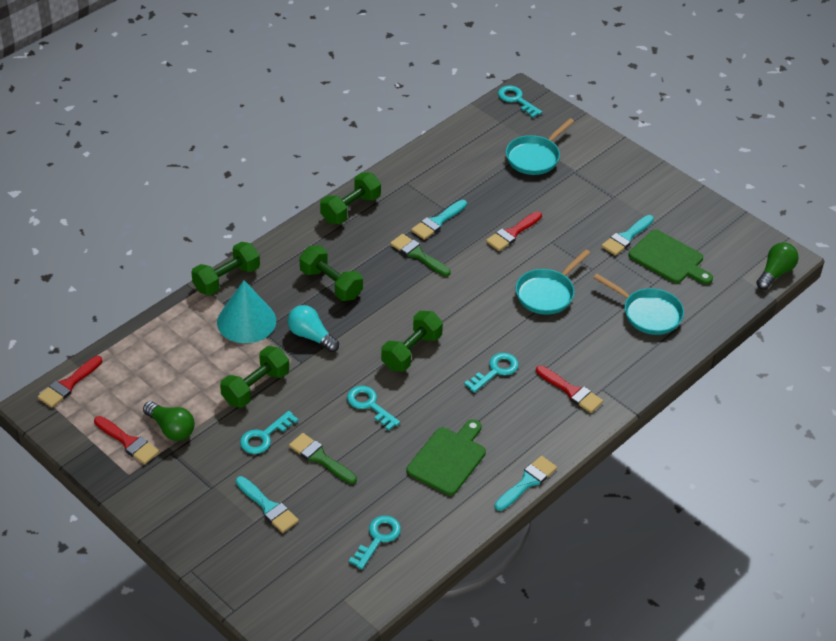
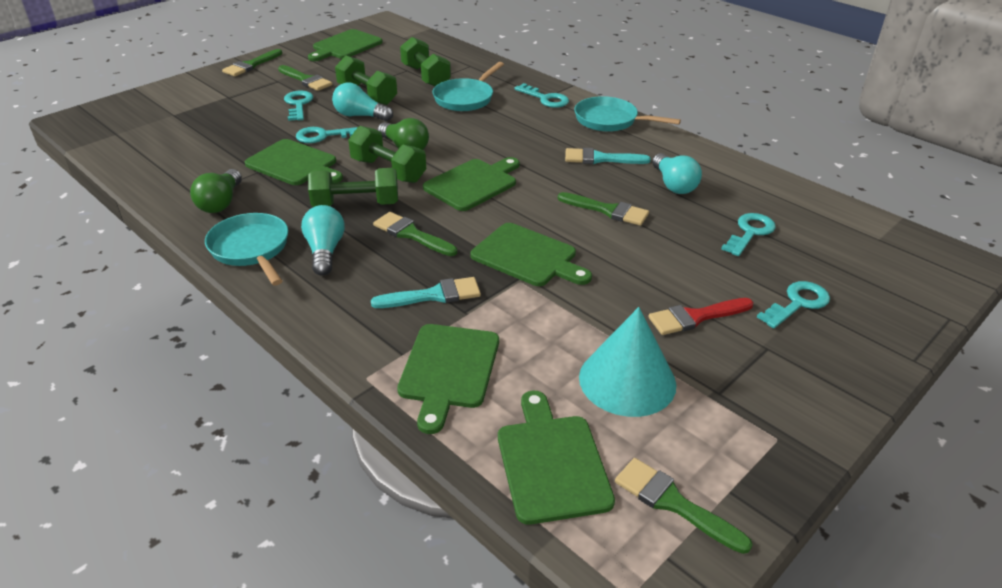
green brush: 2 -> 5
green cutting board: 2 -> 6
green dumbbell: 5 -> 4
red brush: 4 -> 1
turquoise brush: 4 -> 2
turquoise light bulb: 1 -> 3

